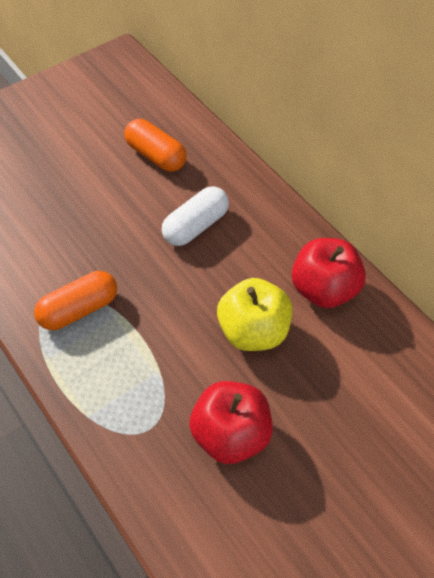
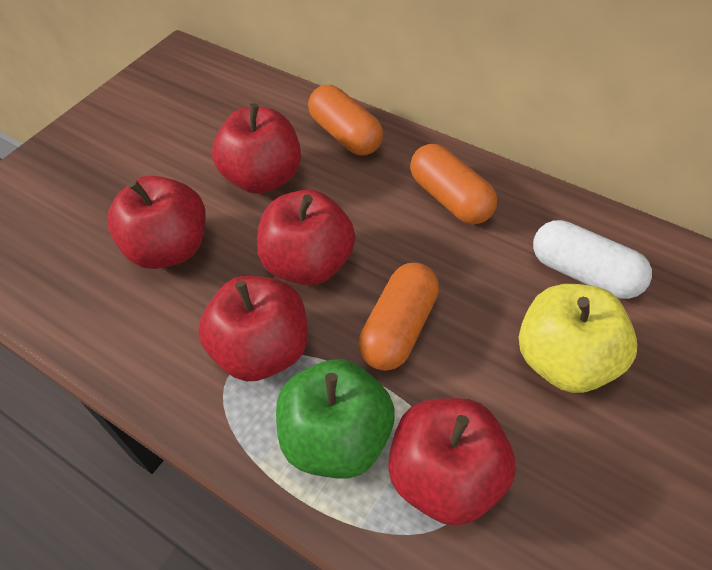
green apple: 0 -> 1
orange capsule: 2 -> 3
red apple: 2 -> 5

